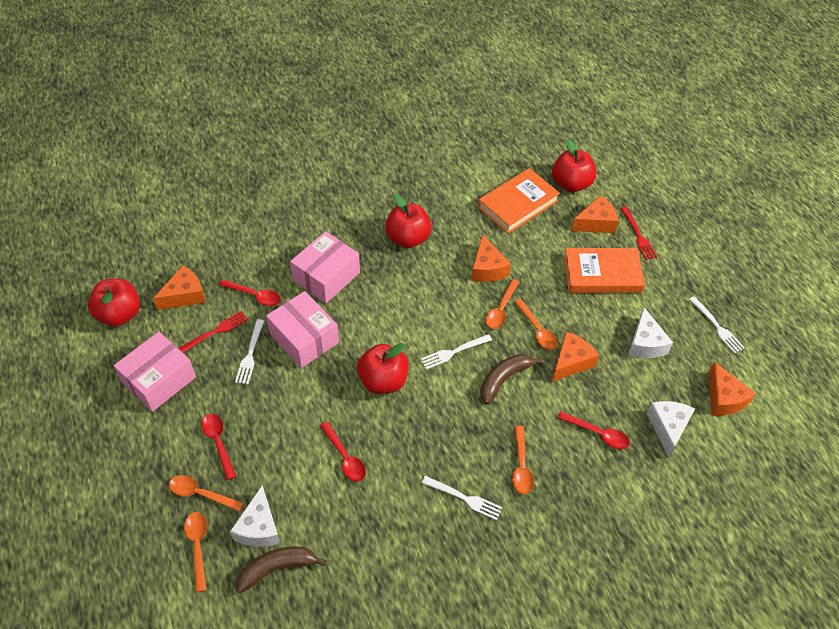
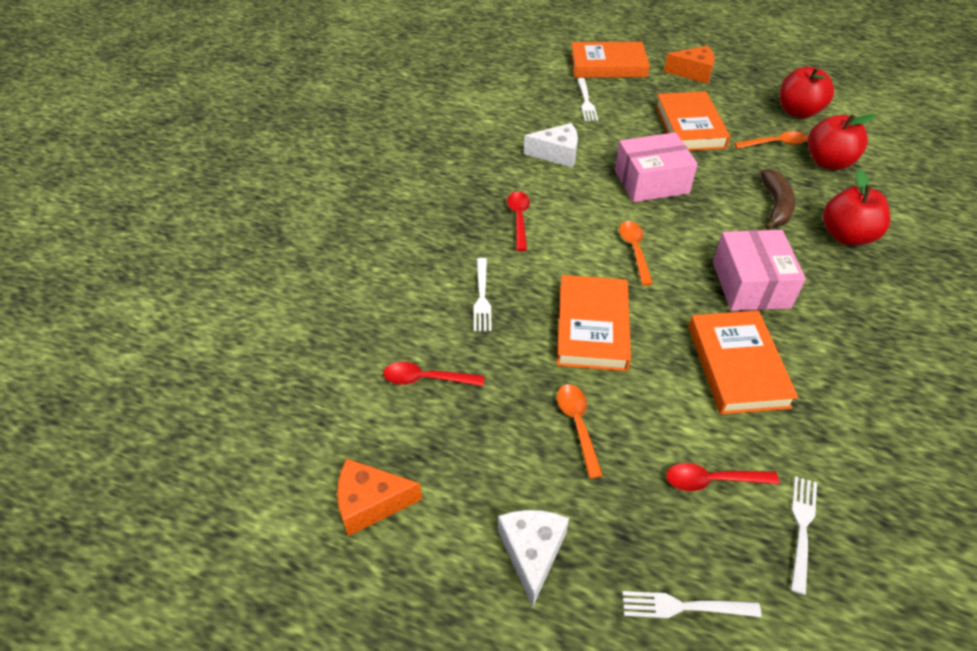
brown banana: 2 -> 1
orange book: 2 -> 4
orange cheese: 5 -> 2
orange spoon: 5 -> 3
pink box: 3 -> 2
red apple: 4 -> 3
red fork: 2 -> 0
red spoon: 4 -> 3
white cheese: 3 -> 2

